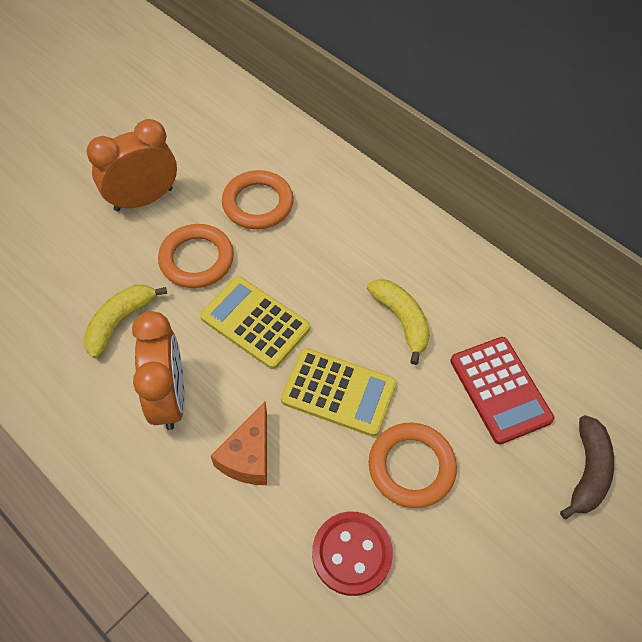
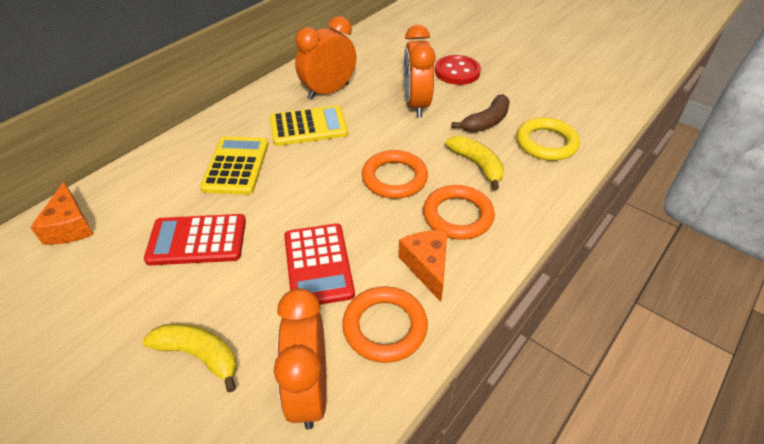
orange cheese: 1 -> 2
orange clock: 2 -> 3
red calculator: 1 -> 2
yellow ring: 0 -> 1

